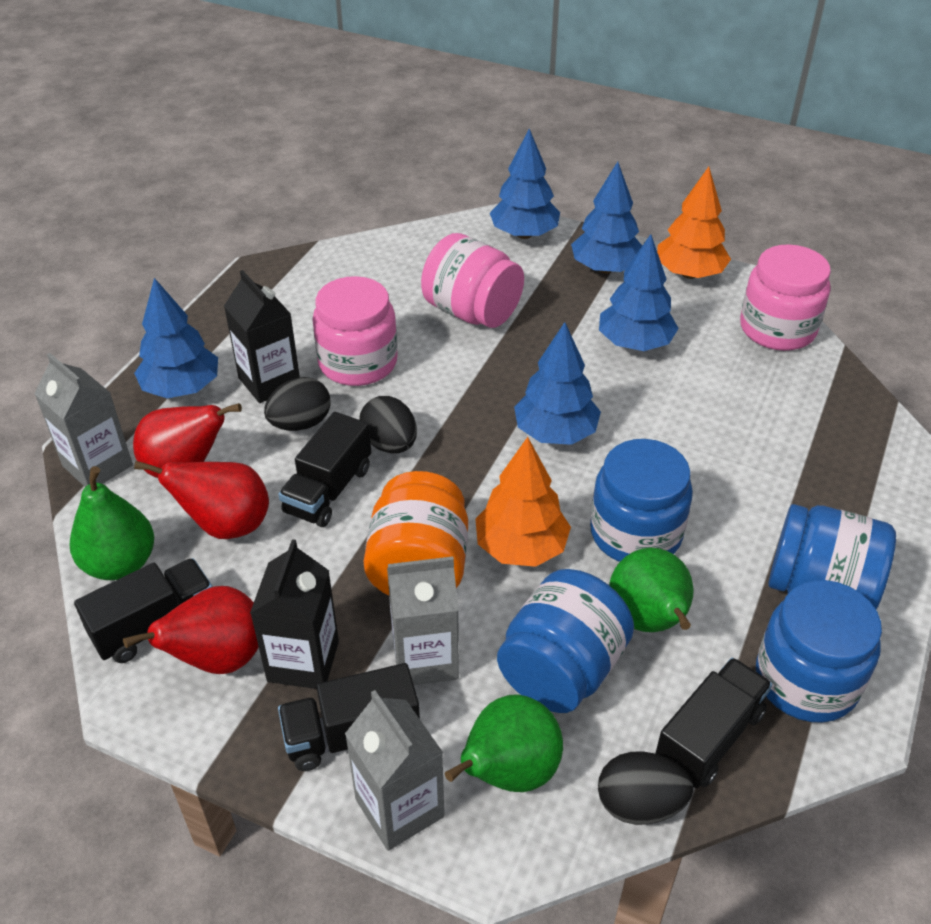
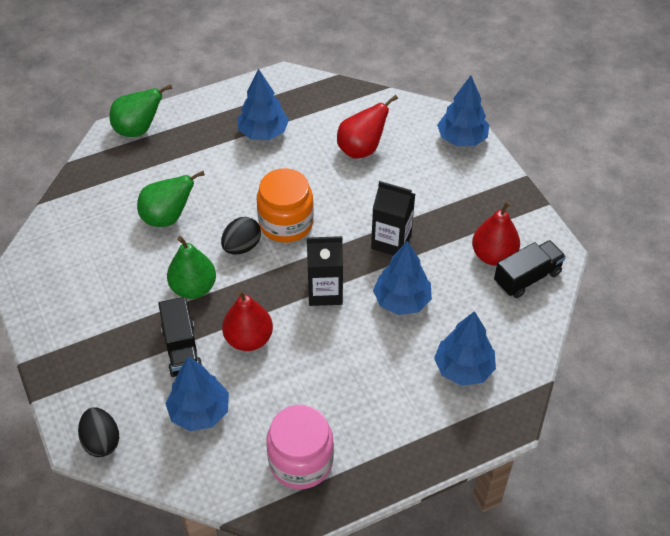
black egg: 3 -> 2
black truck: 4 -> 2
blue jar: 4 -> 0
grey carton: 3 -> 0
orange tree: 2 -> 0
pink jar: 3 -> 1

